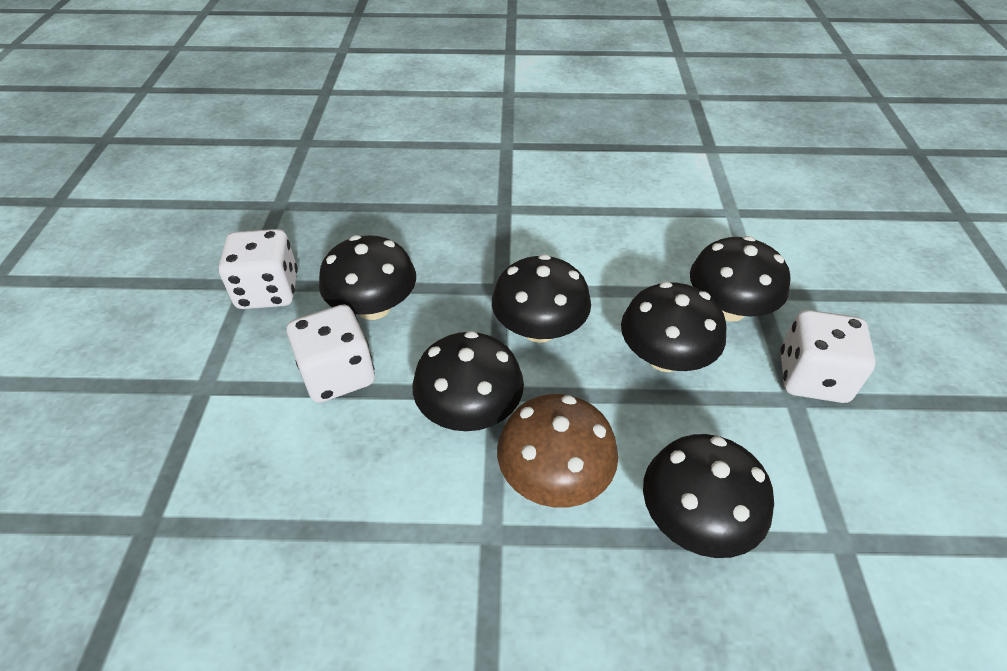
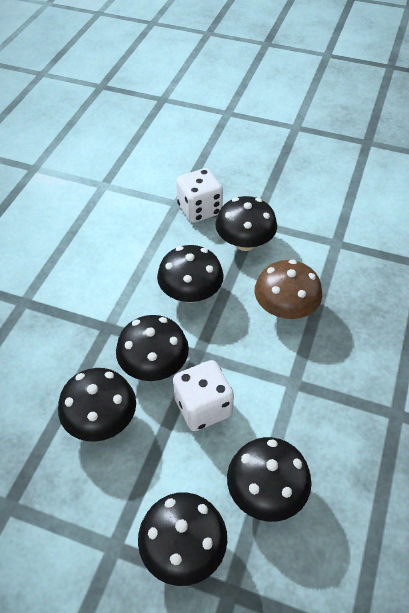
white dice: 3 -> 2

